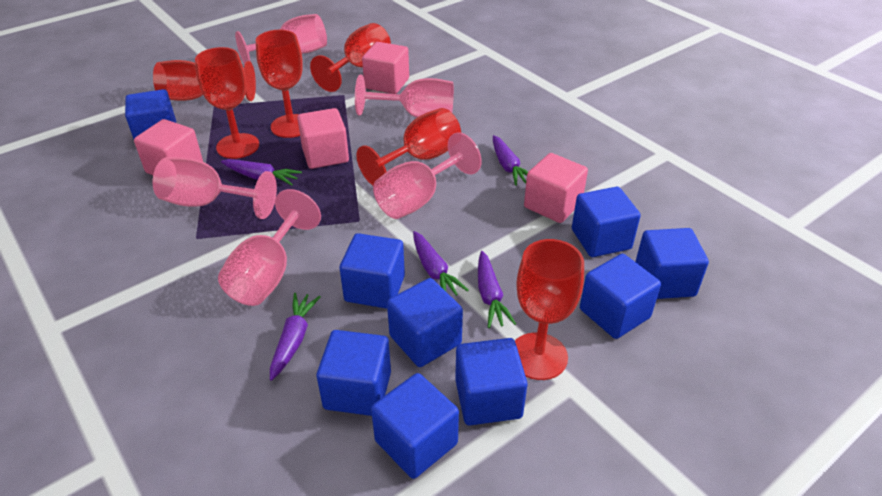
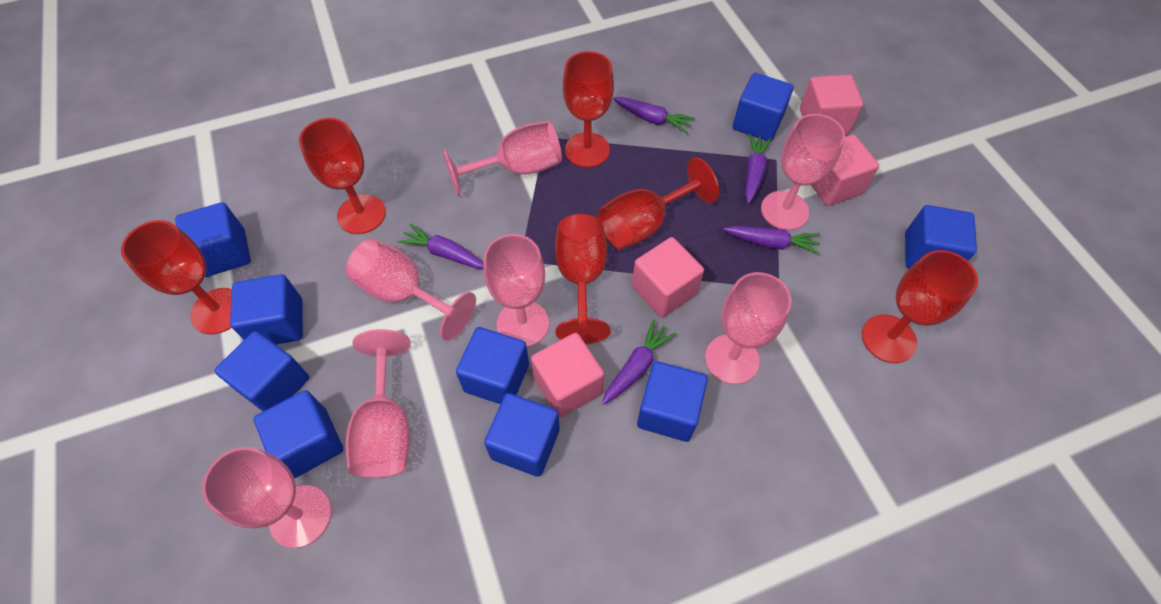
pink goblet: 5 -> 7

